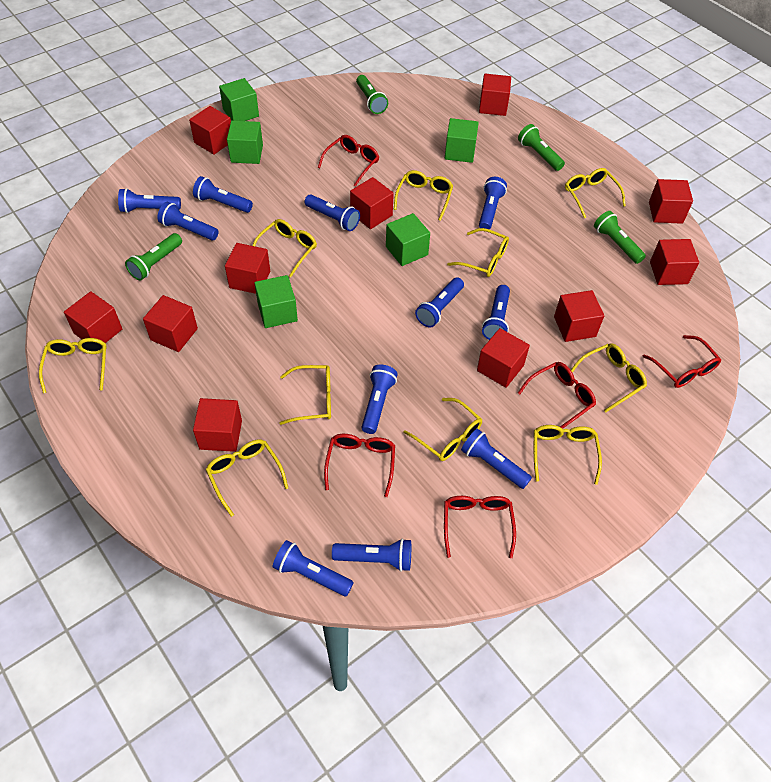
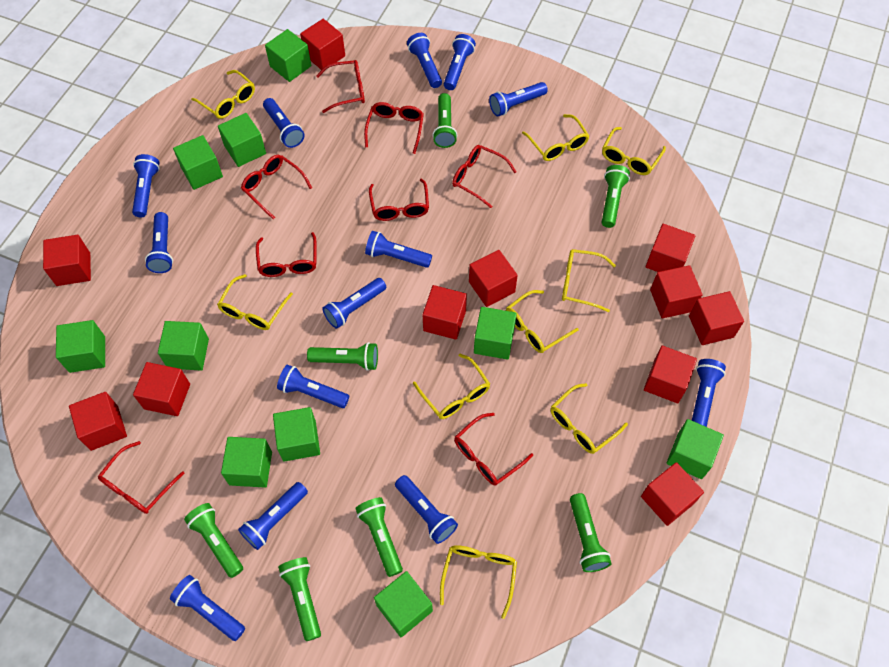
blue flashlight: 11 -> 13
green cube: 5 -> 10
green flashlight: 4 -> 7
red glasses: 5 -> 8
yellow glasses: 10 -> 9

